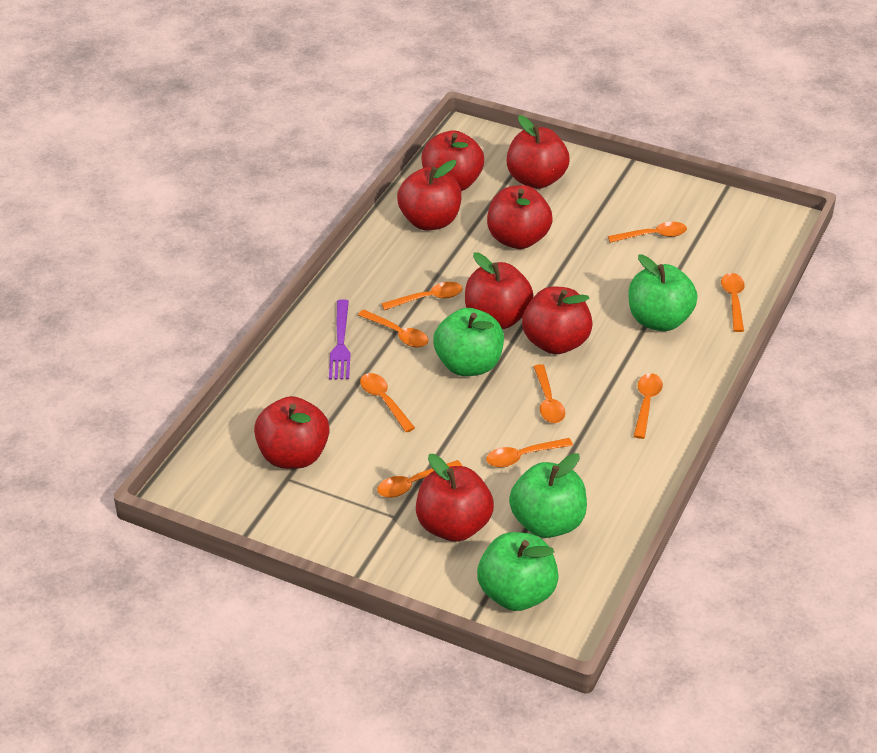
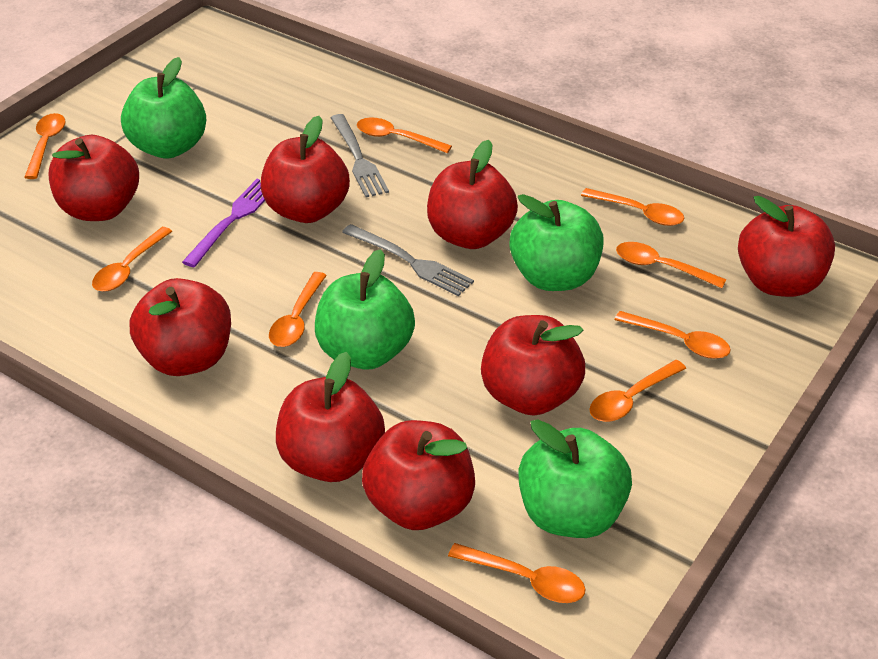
grey fork: 0 -> 2

